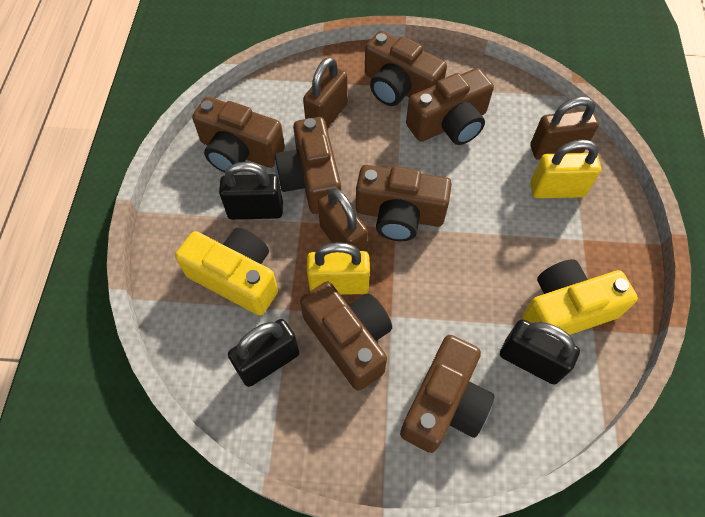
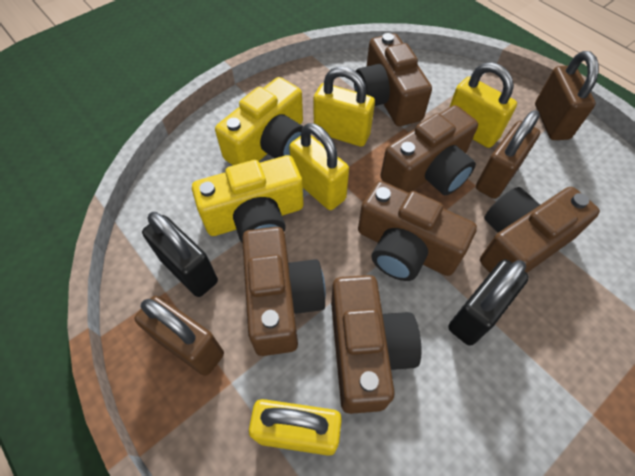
black padlock: 3 -> 2
brown camera: 7 -> 6
yellow padlock: 2 -> 4

